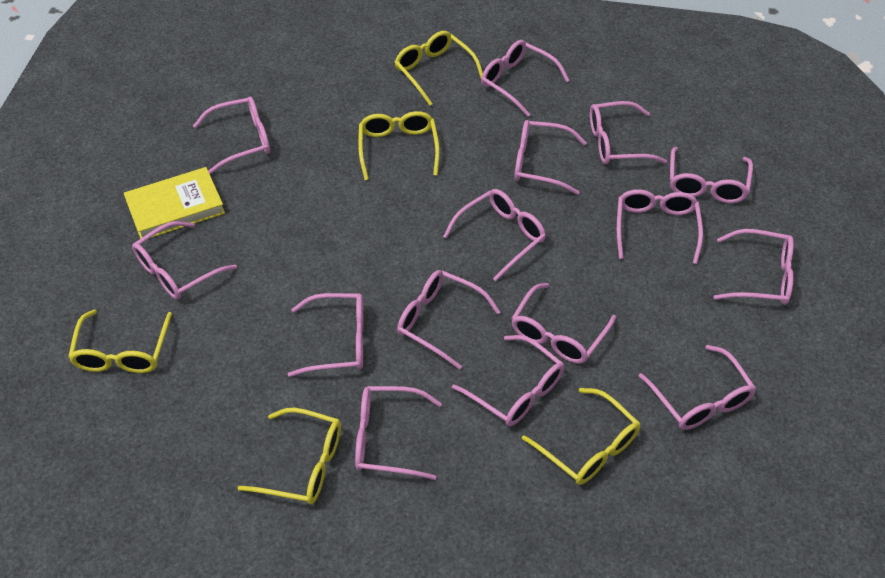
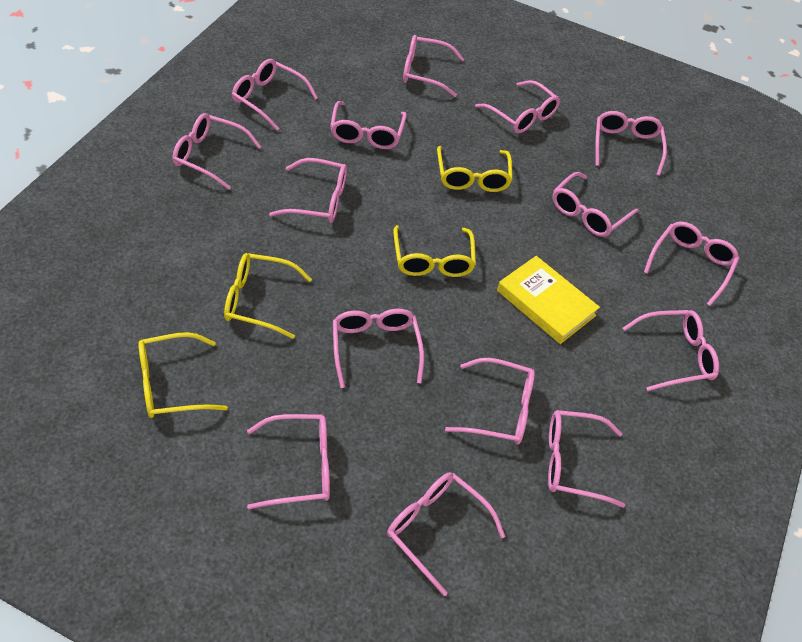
yellow glasses: 5 -> 4

